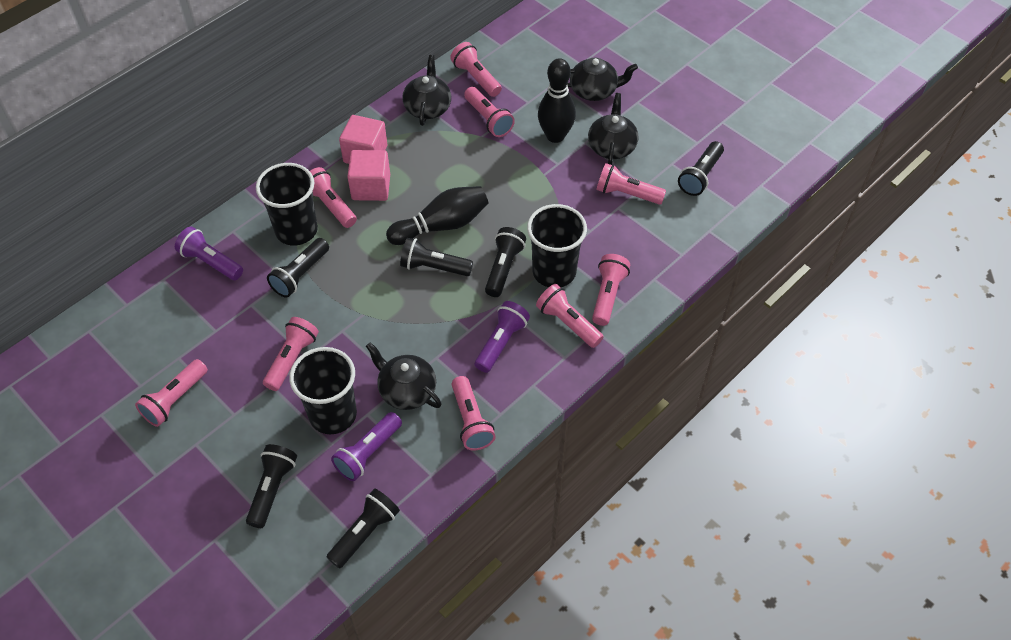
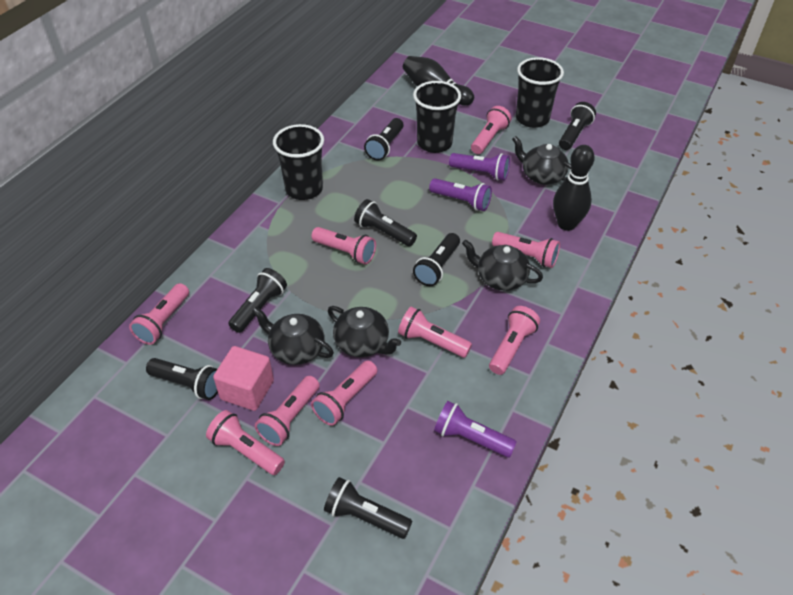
black flashlight: 6 -> 7
pink cube: 2 -> 1

